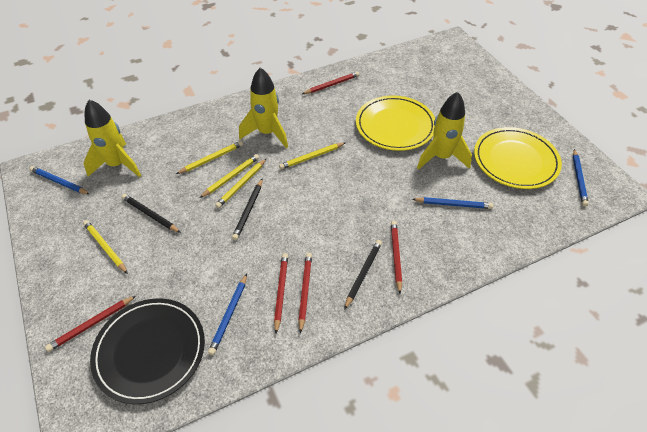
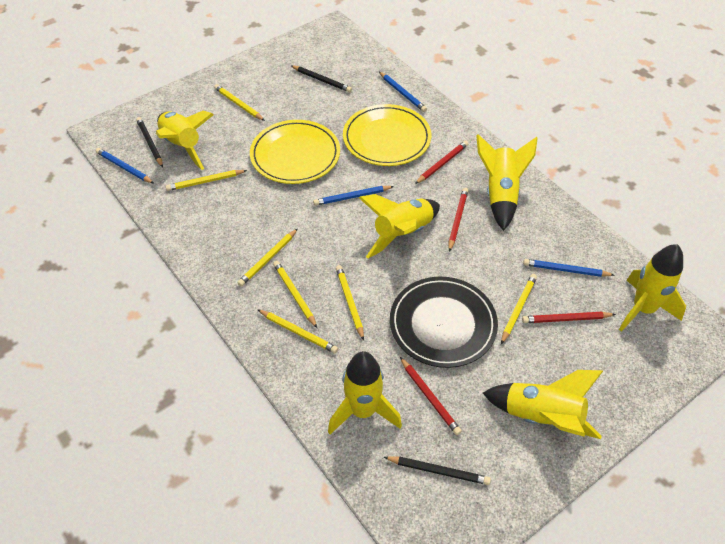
red pencil: 5 -> 4
yellow pencil: 5 -> 7
yellow rocket: 3 -> 6

